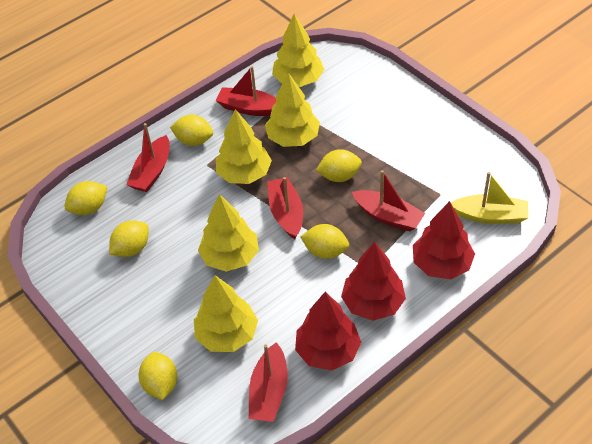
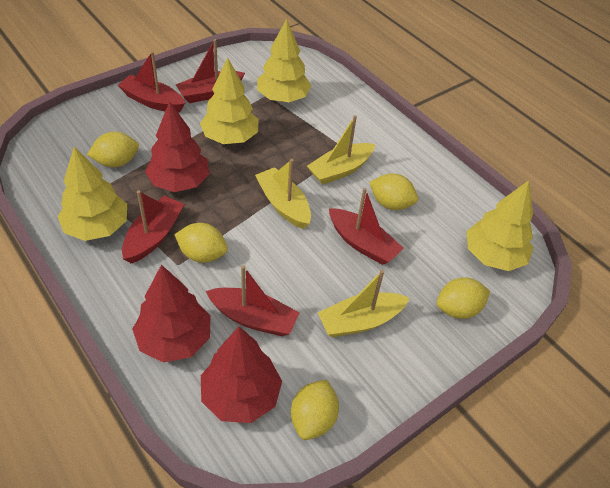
yellow boat: 1 -> 3
yellow lemon: 6 -> 5
yellow tree: 5 -> 4

